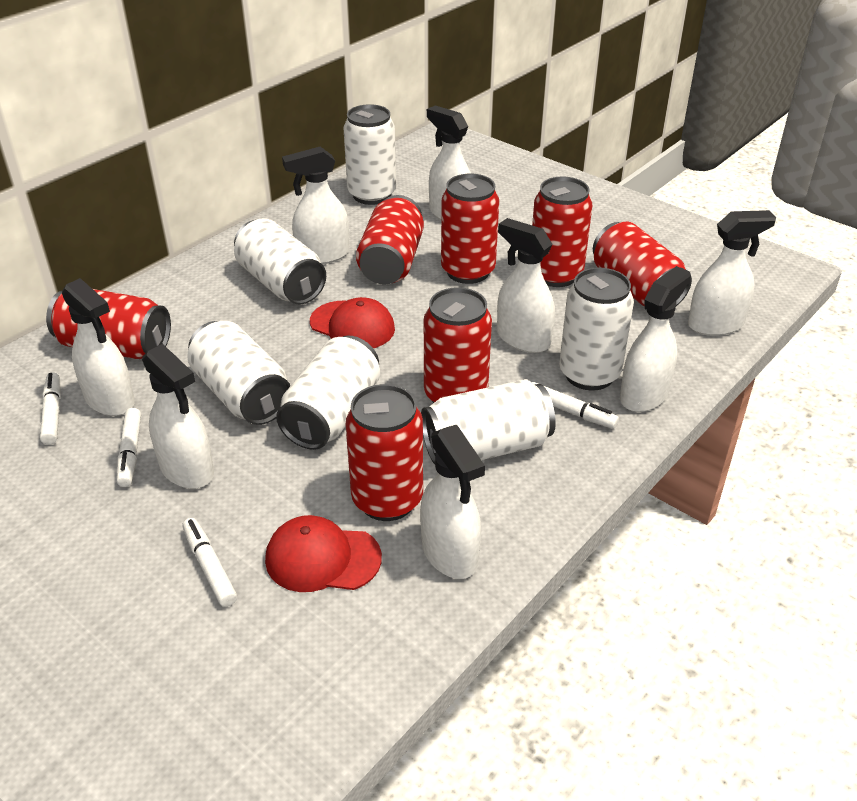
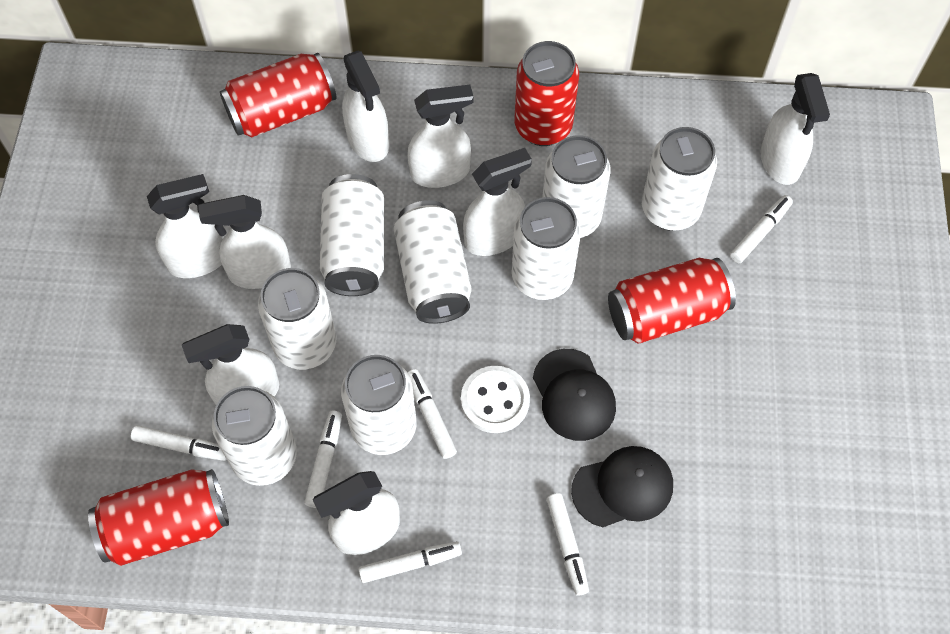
black cap: 0 -> 2
red can: 7 -> 4
red cap: 2 -> 0
white button: 0 -> 1
white can: 6 -> 8
white marker: 4 -> 6

